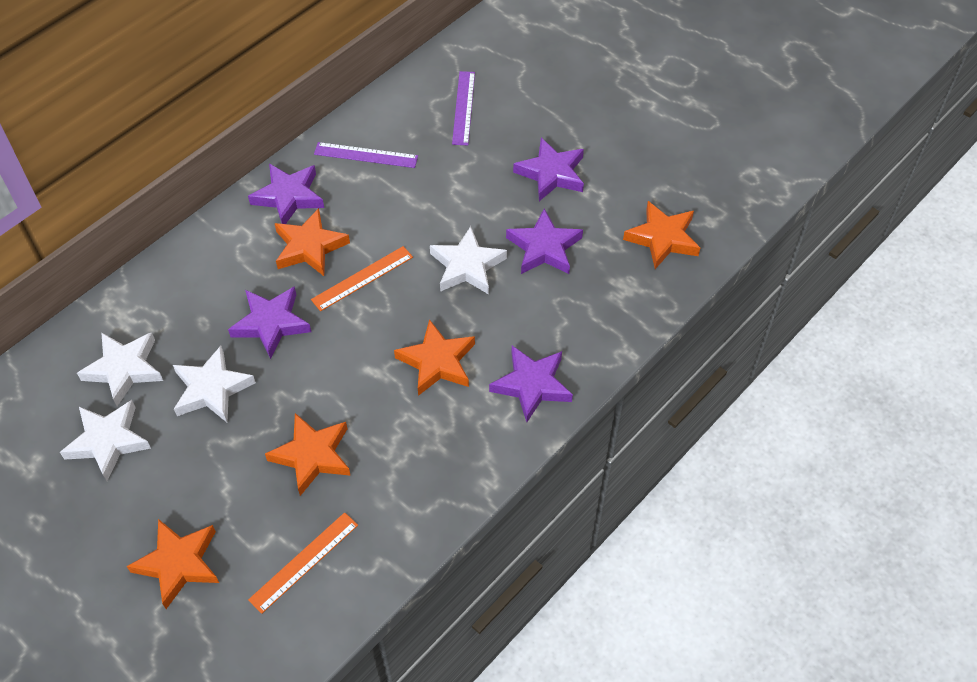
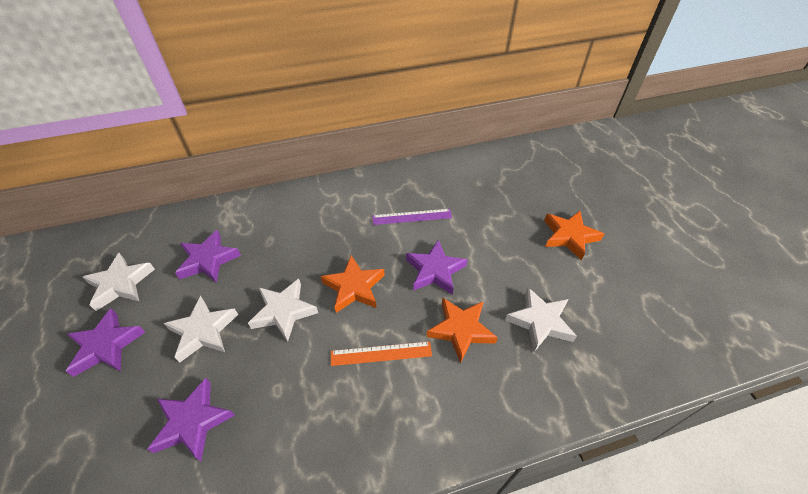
orange ruler: 2 -> 1
orange star: 5 -> 3
purple ruler: 2 -> 1
purple star: 5 -> 4

